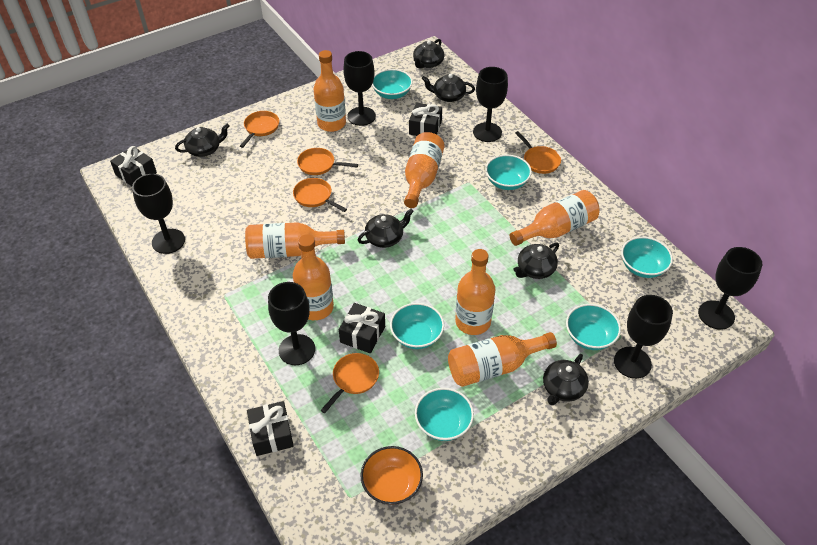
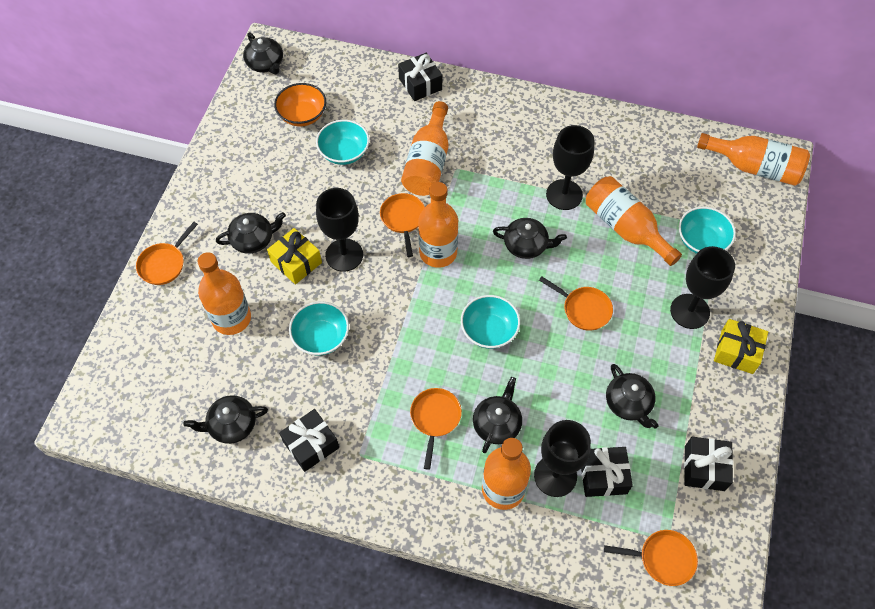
black goblet: 6 -> 4
orange bottle: 7 -> 6
turquoise bowl: 6 -> 4
yellow gift: 0 -> 2

